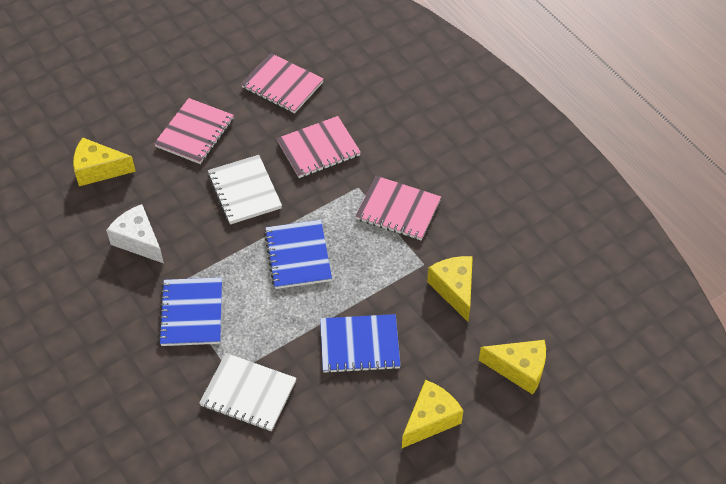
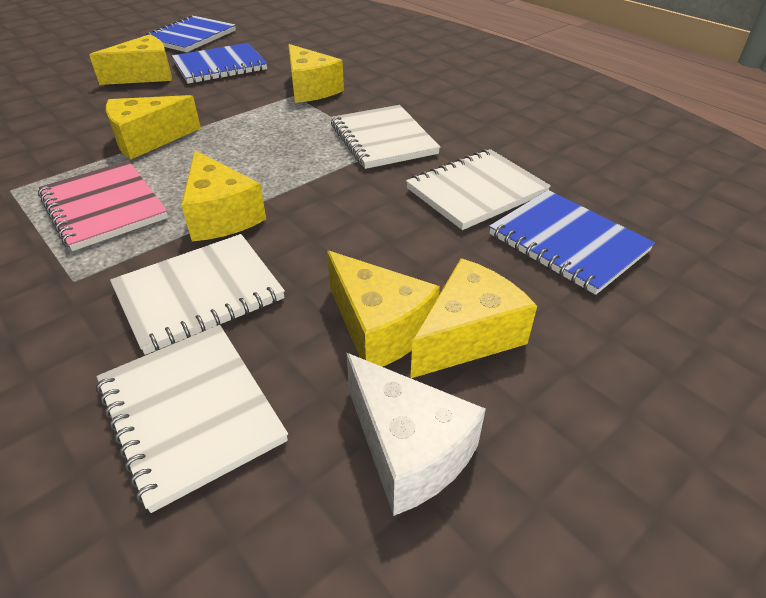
pink notebook: 4 -> 1
white notebook: 2 -> 4
yellow cheese: 4 -> 6

